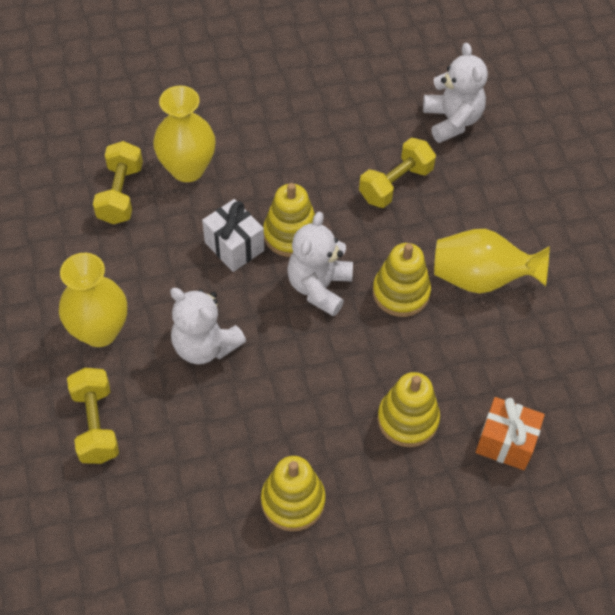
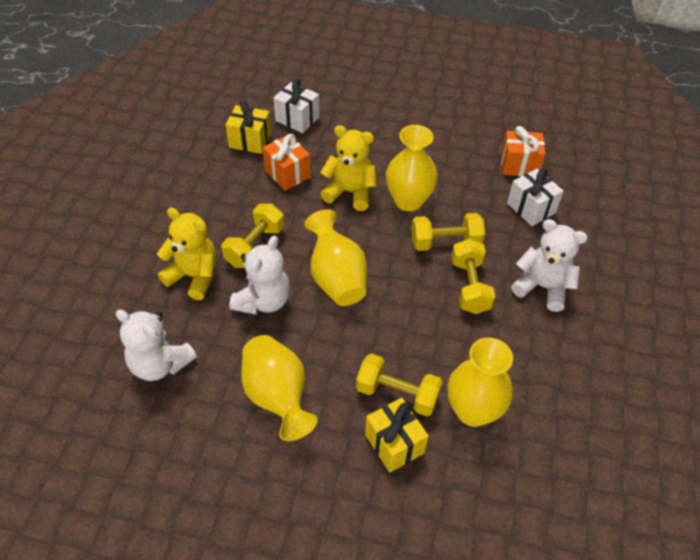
orange gift: 1 -> 2
white gift: 1 -> 2
yellow dumbbell: 3 -> 4
yellow gift: 0 -> 2
yellow stacking toy: 4 -> 0
yellow teddy bear: 0 -> 2
yellow vase: 3 -> 4

